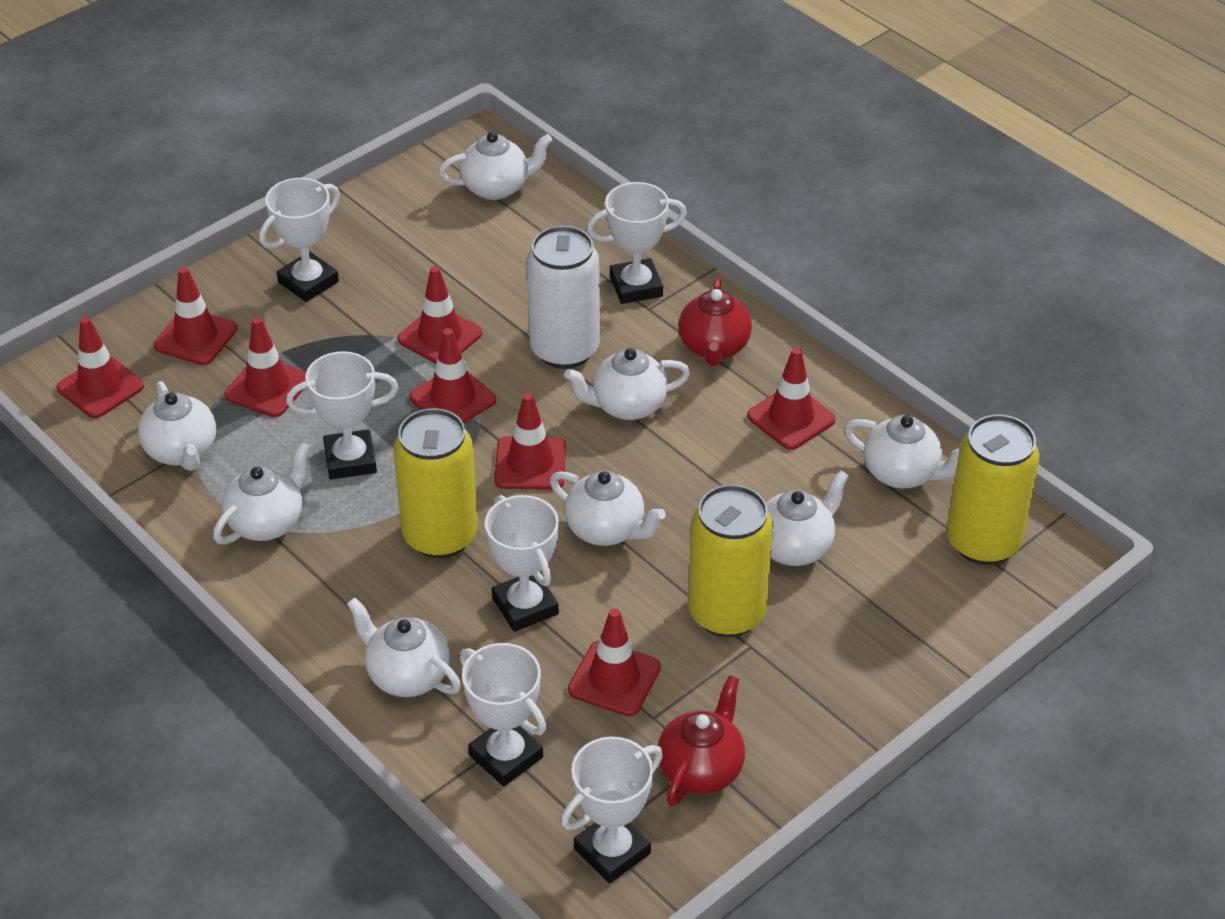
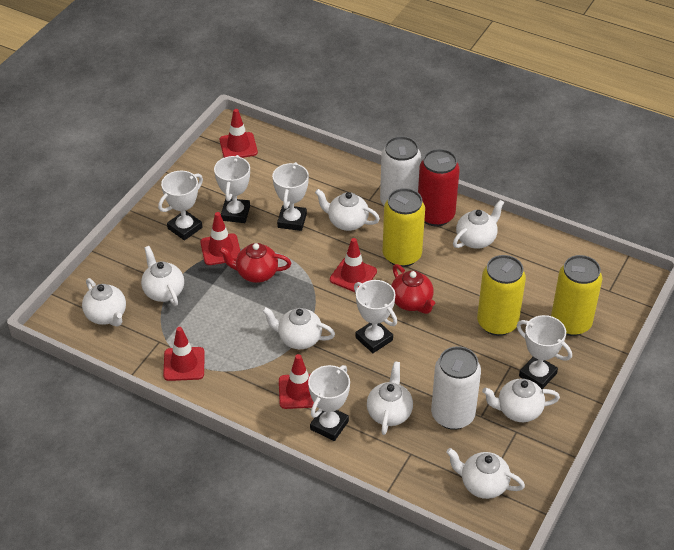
red can: 0 -> 1
red traffic cone: 8 -> 5
white can: 1 -> 2

